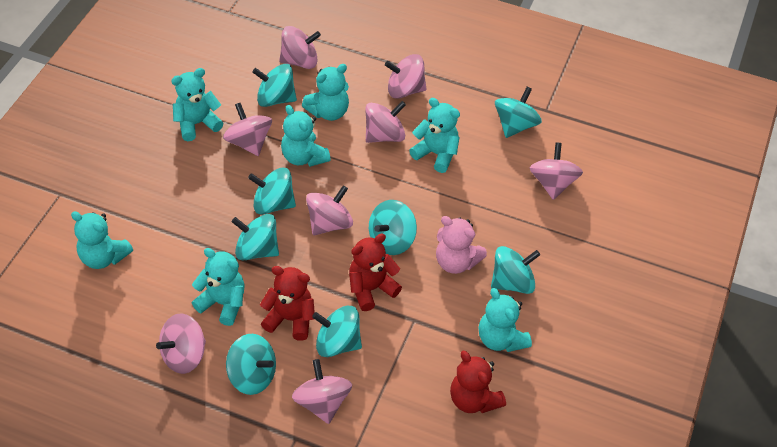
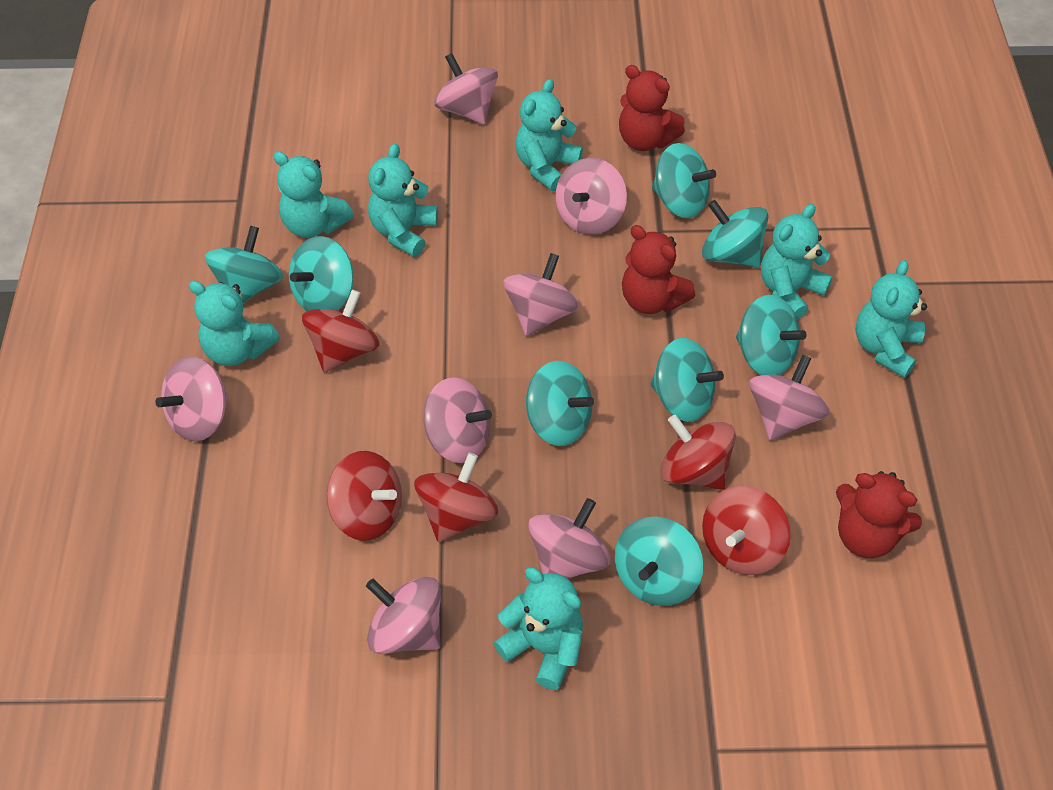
pink teddy bear: 1 -> 0
red spinning top: 0 -> 5

